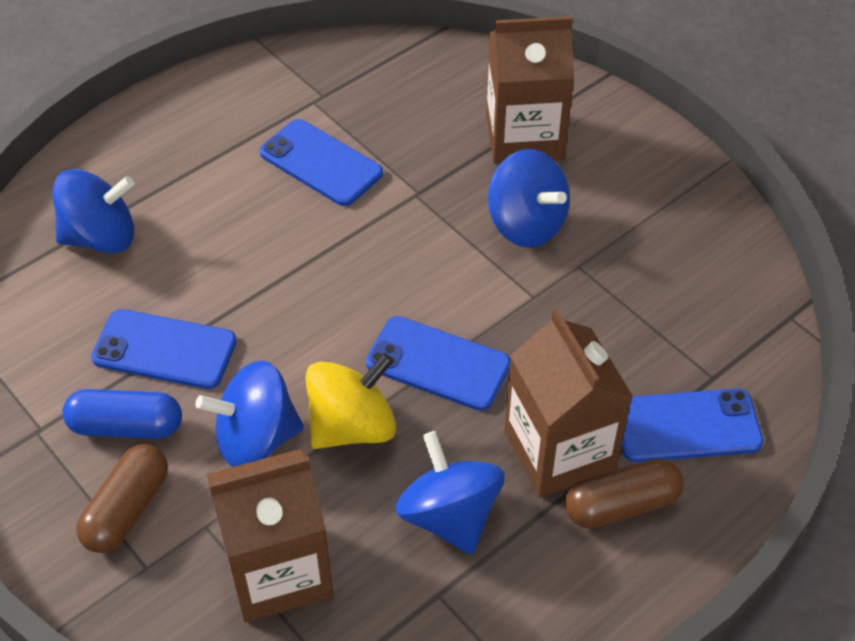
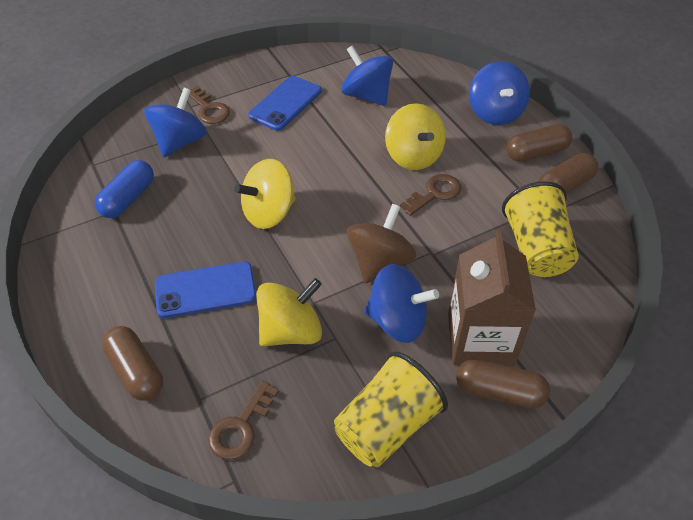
blue phone: 4 -> 2
brown capsule: 2 -> 4
brown carton: 3 -> 1
brown key: 0 -> 3
brown spinning top: 0 -> 1
yellow cup: 0 -> 2
yellow spinning top: 1 -> 3

